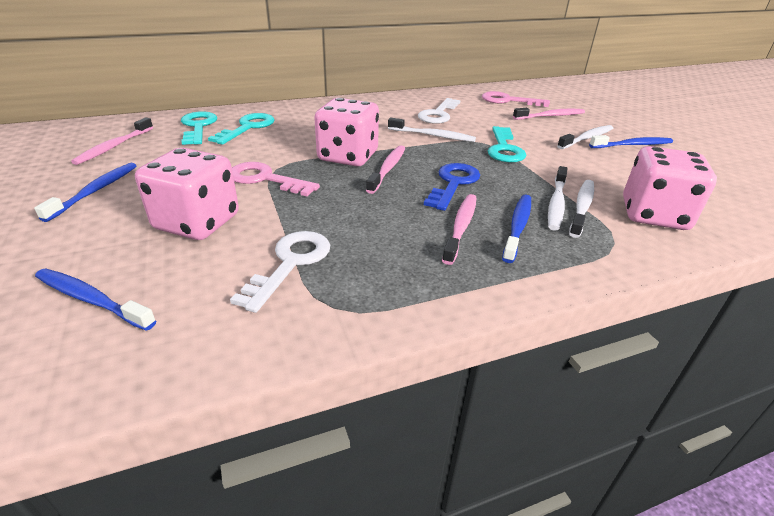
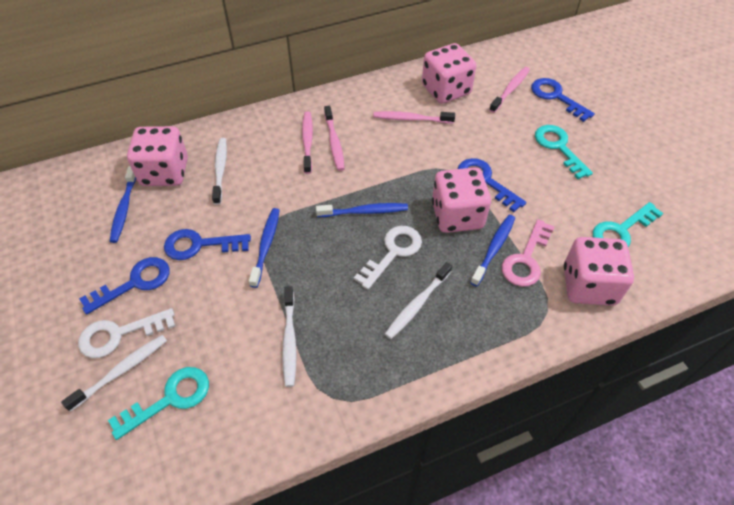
blue key: 1 -> 4
pink dice: 3 -> 4
pink key: 2 -> 1

